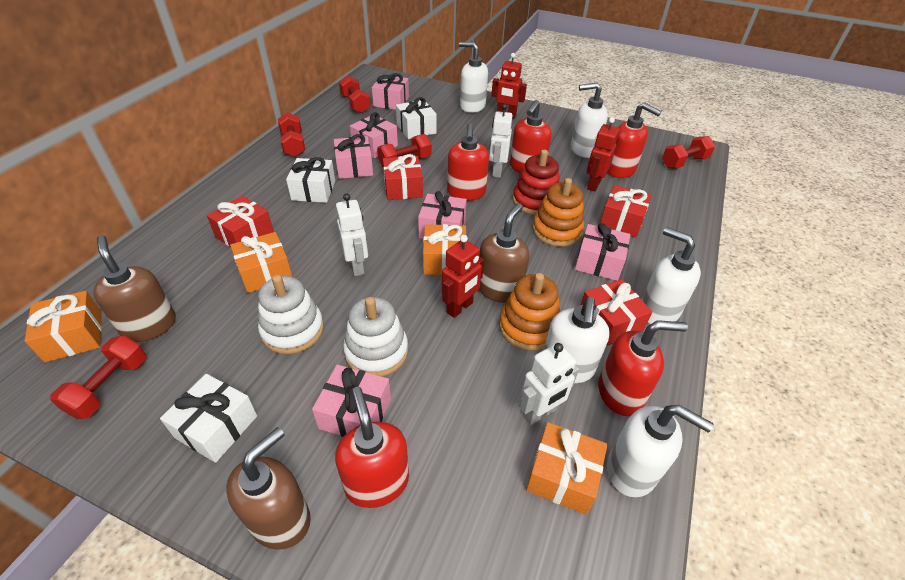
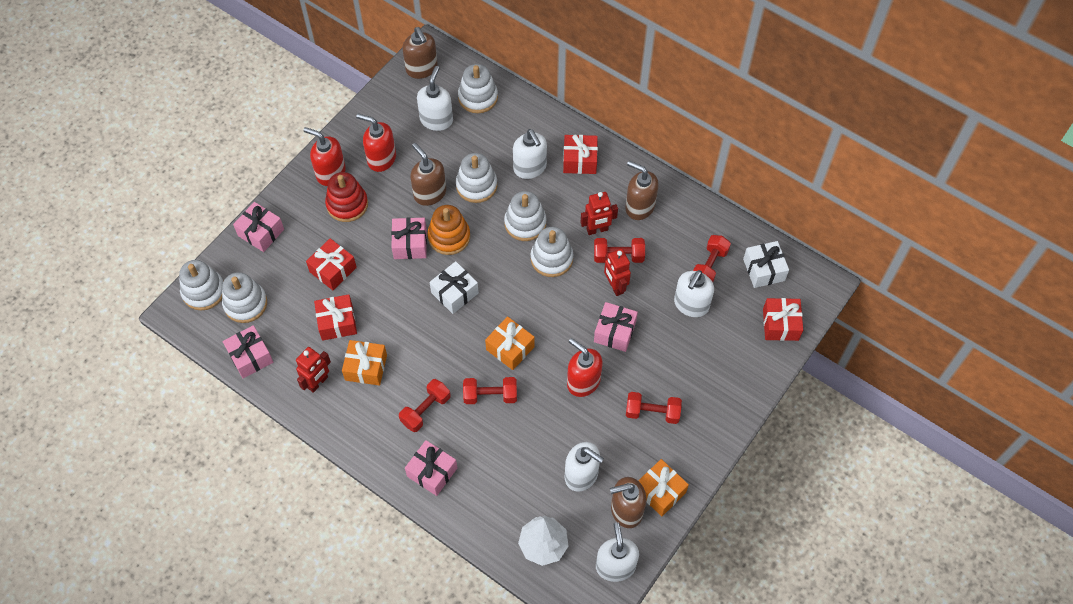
brown soap dispenser: 3 -> 4
orange gift: 4 -> 3
orange stacking toy: 2 -> 1
pink gift: 6 -> 5
red soap dispenser: 5 -> 3
white gift: 3 -> 2
white robot: 3 -> 0
white stacking toy: 2 -> 6
white tree: 0 -> 1

